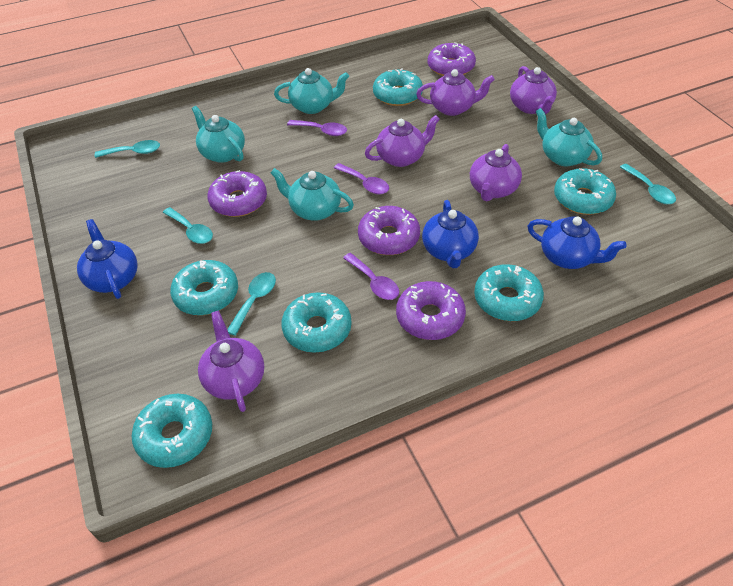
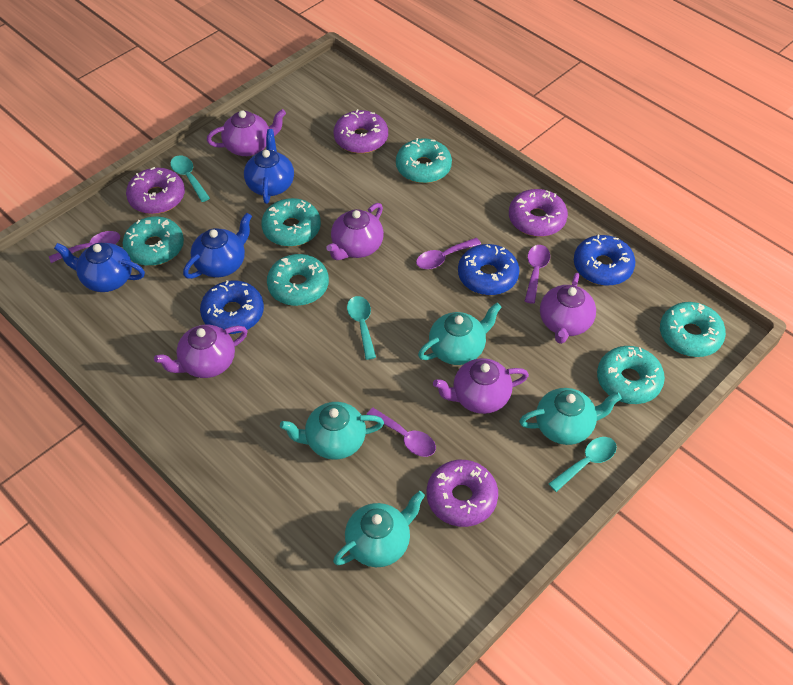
blue donut: 0 -> 3
purple spoon: 3 -> 4
turquoise spoon: 4 -> 3

